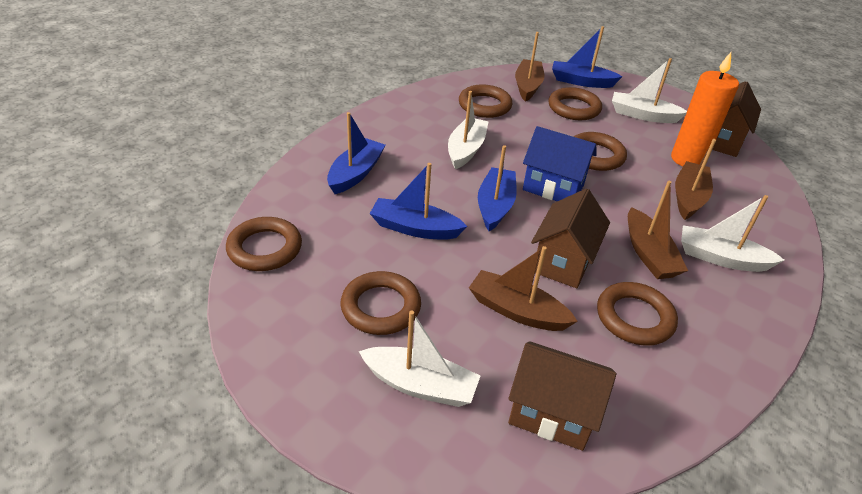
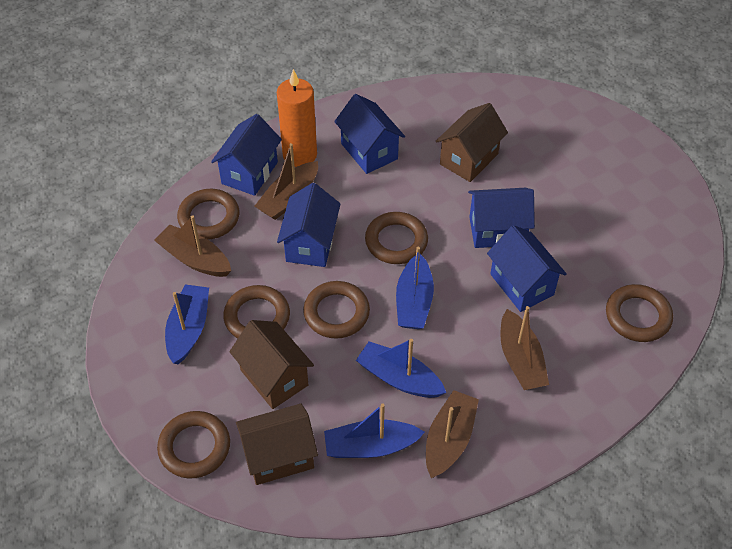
blue house: 1 -> 5
white boat: 4 -> 0

